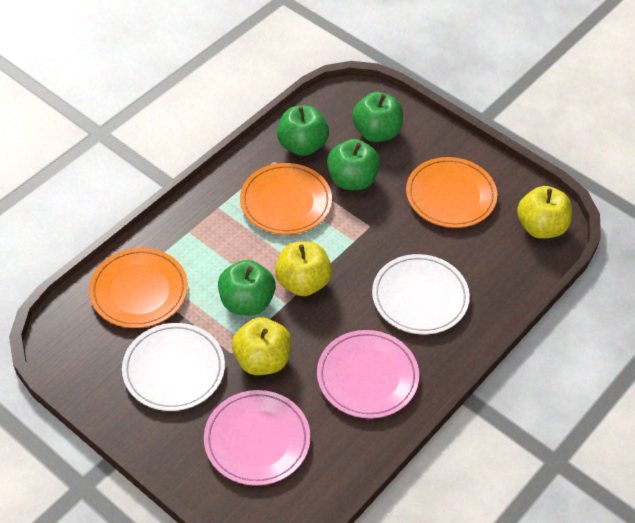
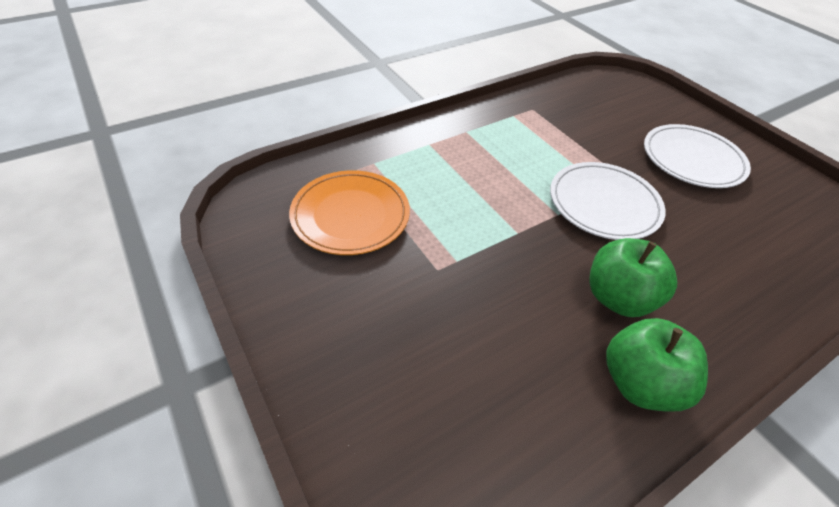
green apple: 4 -> 2
orange plate: 3 -> 1
pink plate: 2 -> 0
yellow apple: 3 -> 0

